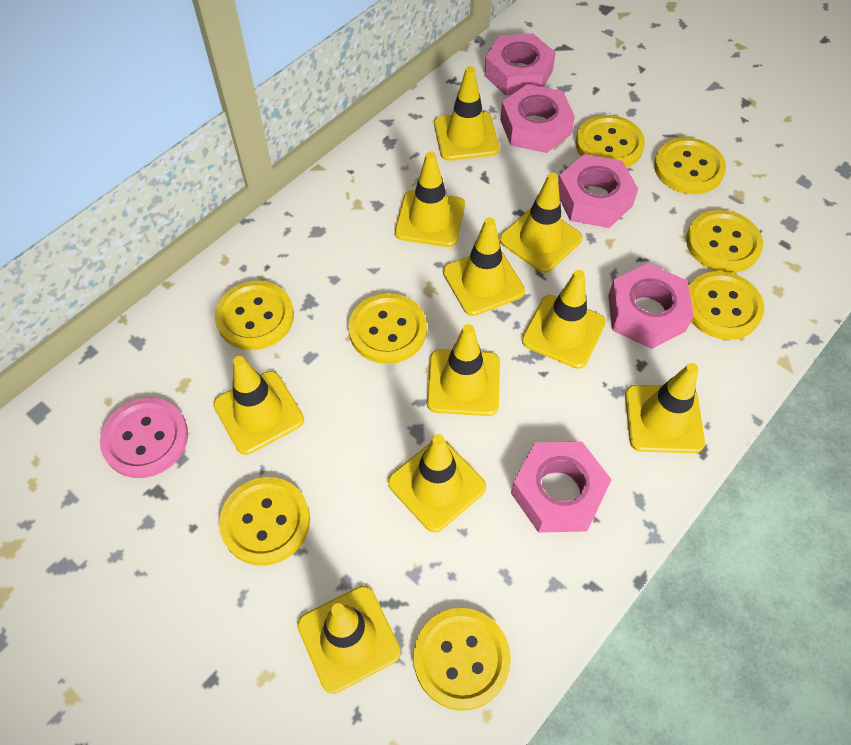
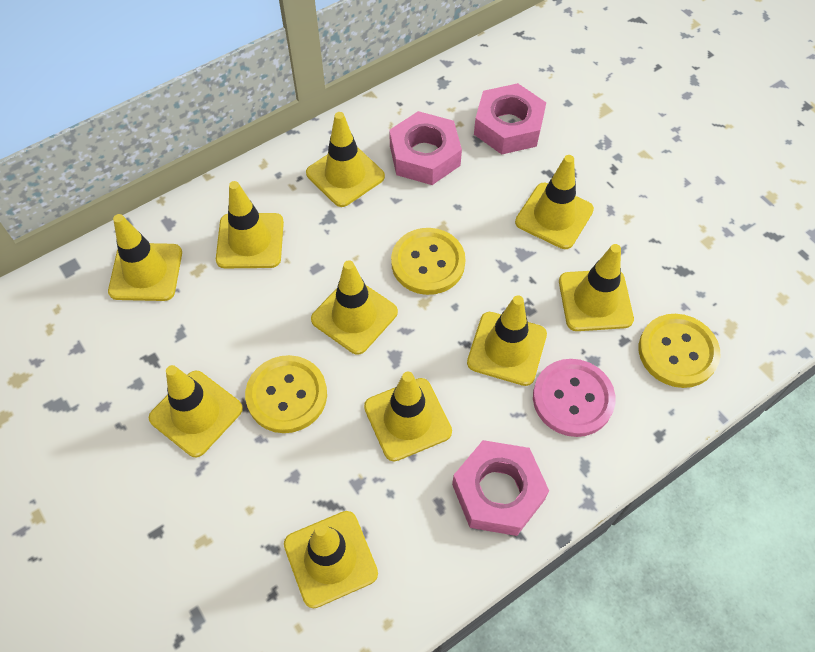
pink nut: 5 -> 3
yellow button: 8 -> 3

